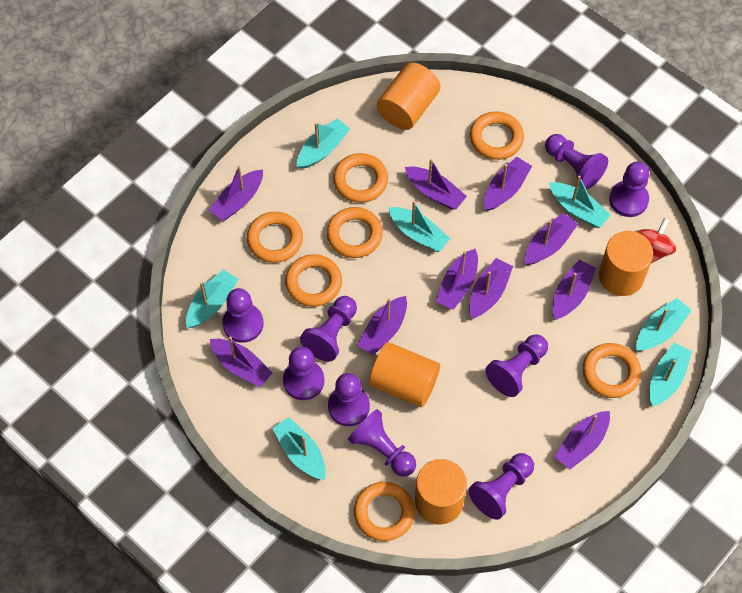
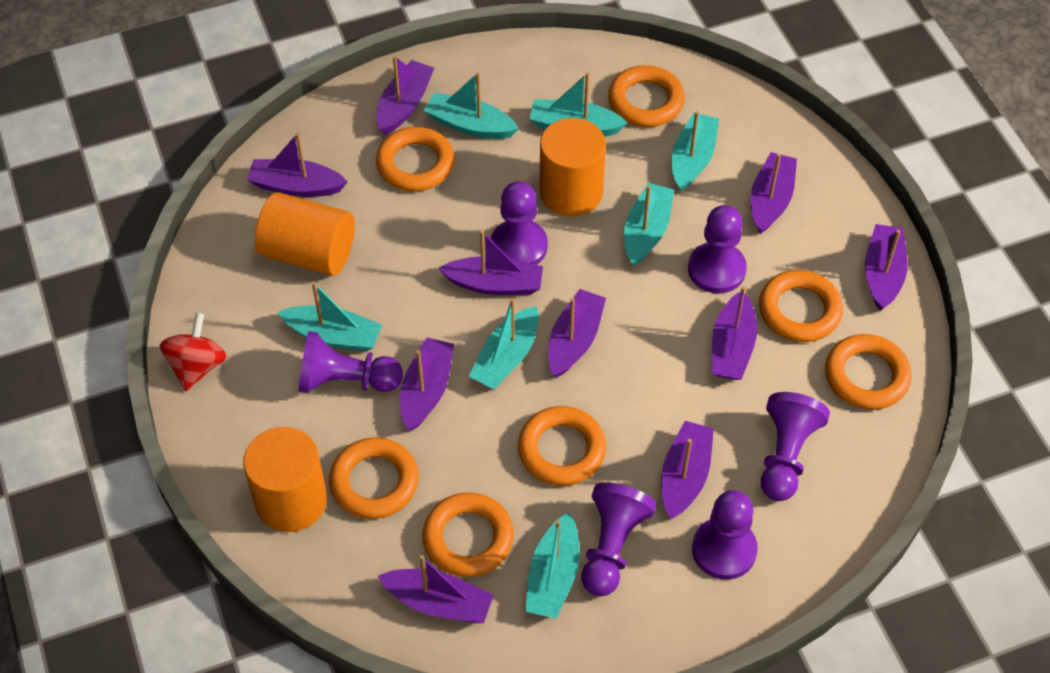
orange cylinder: 4 -> 3
purple pawn: 9 -> 6

